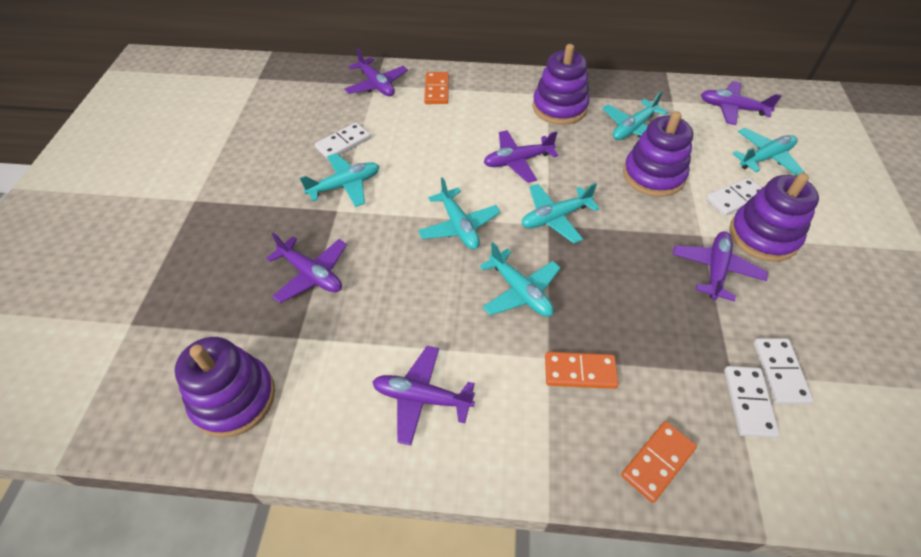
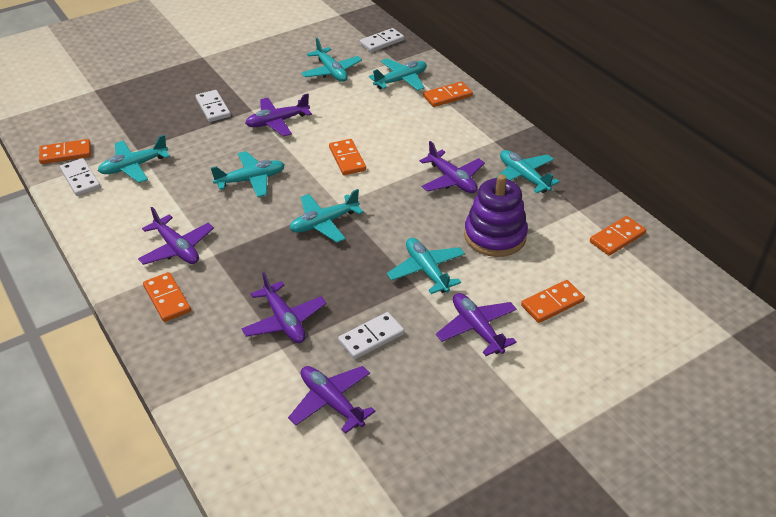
orange domino: 3 -> 6
purple stacking toy: 4 -> 1
turquoise plane: 6 -> 7

